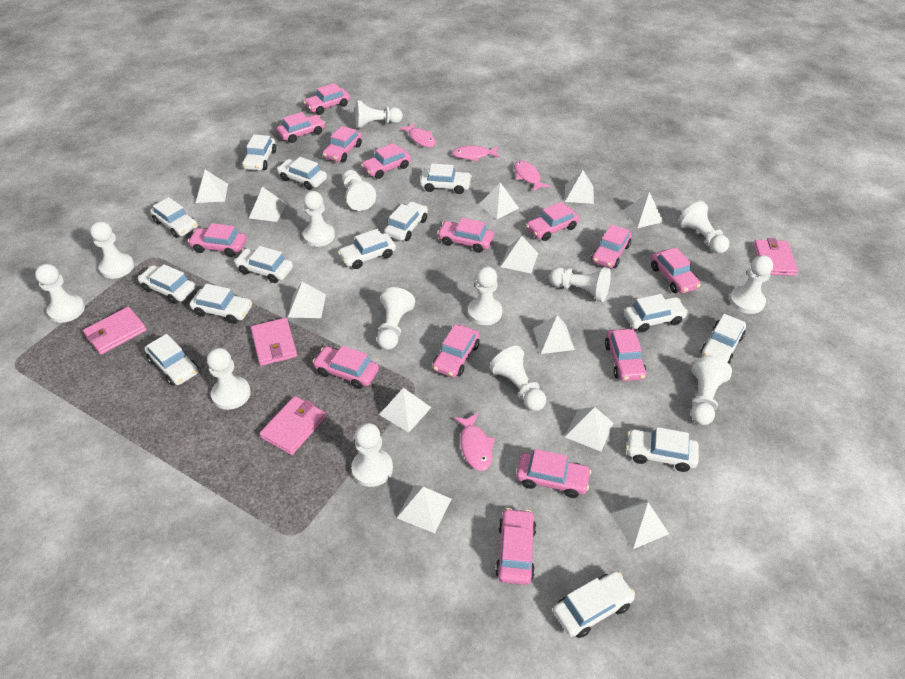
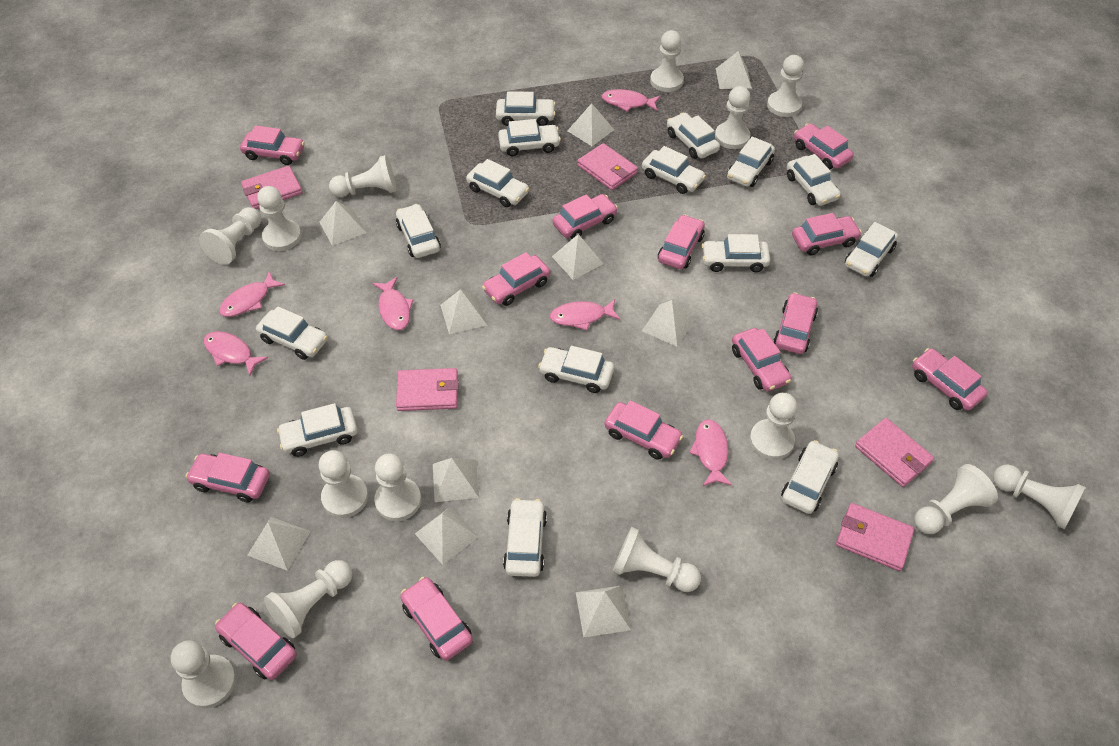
pink car: 14 -> 13
pink fish: 4 -> 6
pink wallet: 4 -> 5
white car: 14 -> 15
white pyramid: 12 -> 10

